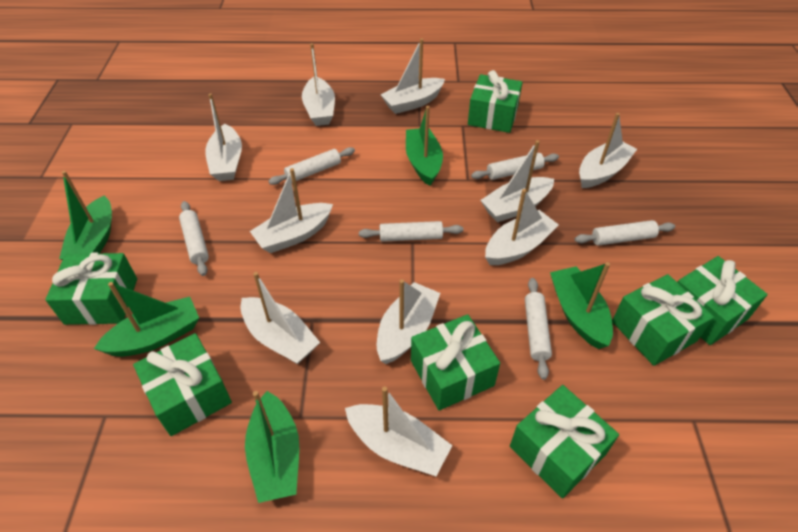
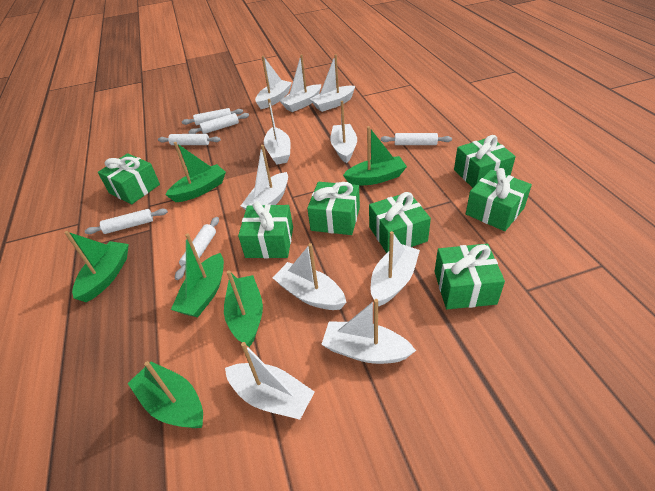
green boat: 5 -> 6

